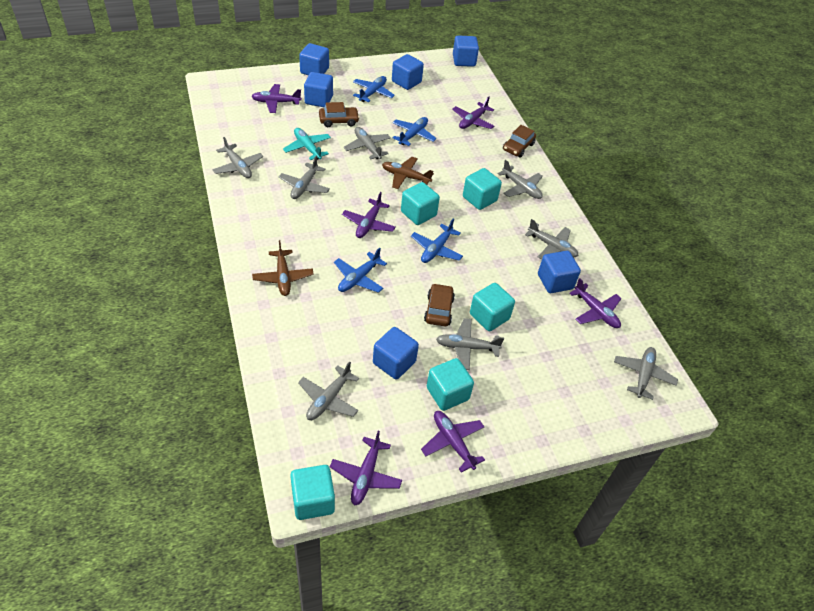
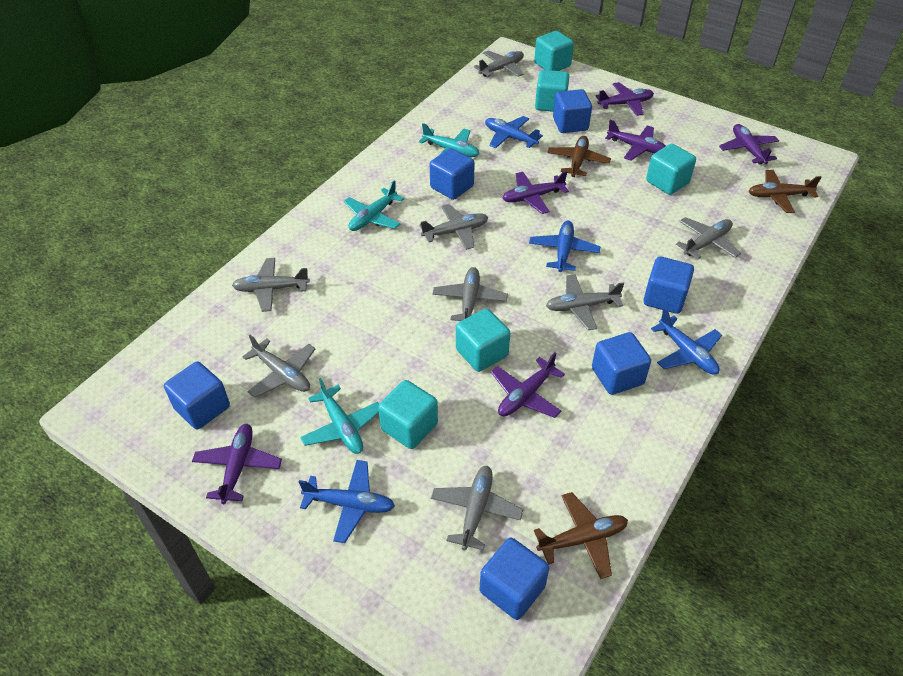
brown car: 3 -> 0
brown plane: 2 -> 3
turquoise plane: 1 -> 3

